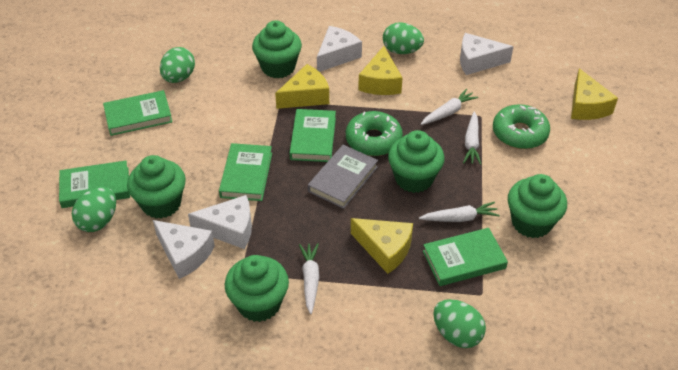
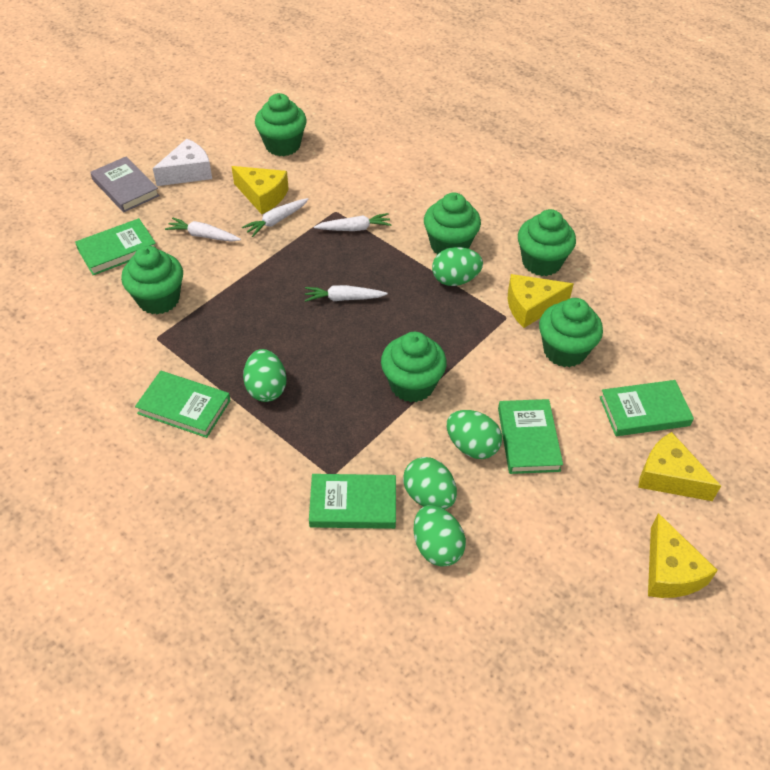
green cupcake: 5 -> 6
green donut: 2 -> 0
green egg: 4 -> 5
white cheese: 4 -> 1

